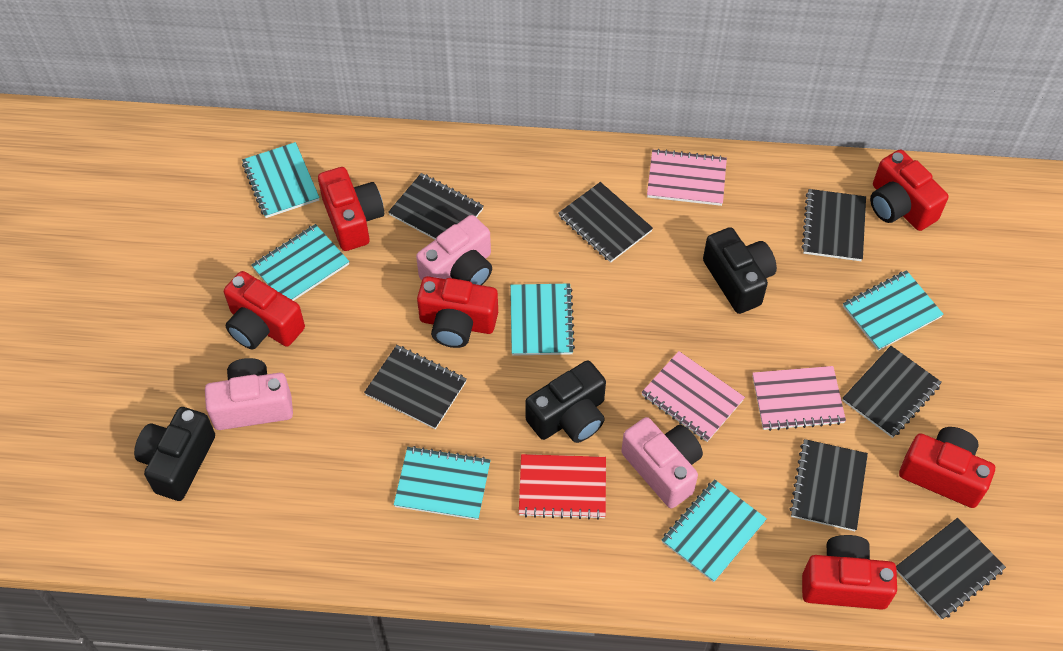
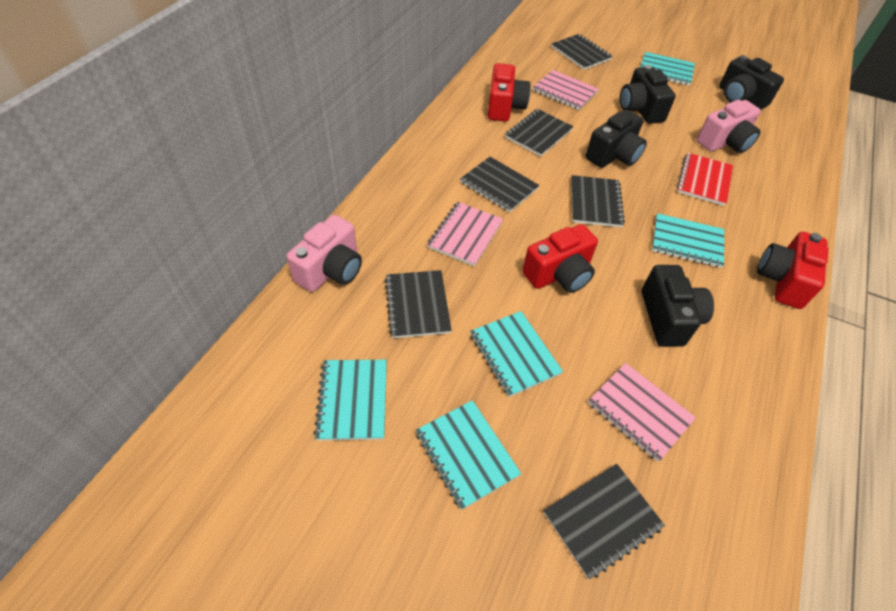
black camera: 3 -> 4
black notebook: 7 -> 6
pink camera: 3 -> 2
red camera: 6 -> 3
turquoise notebook: 6 -> 5

